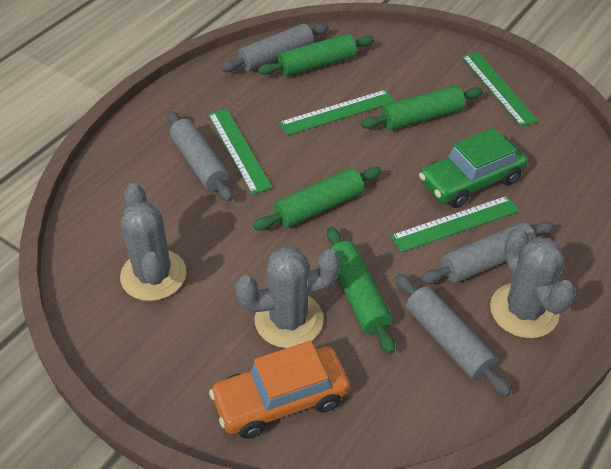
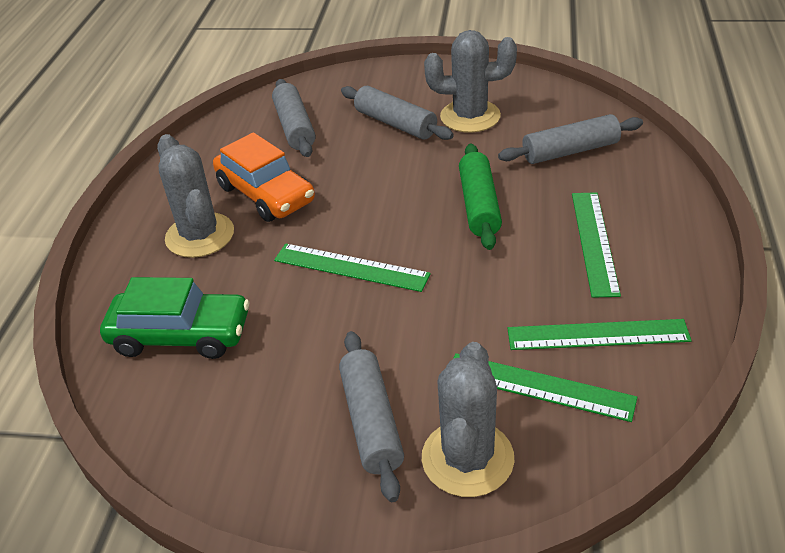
green rolling pin: 4 -> 1

